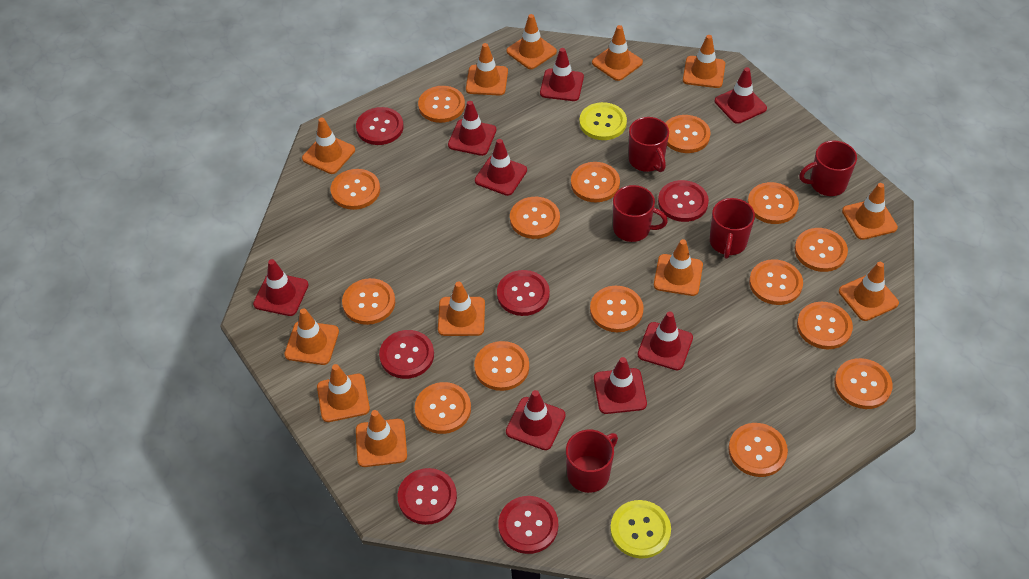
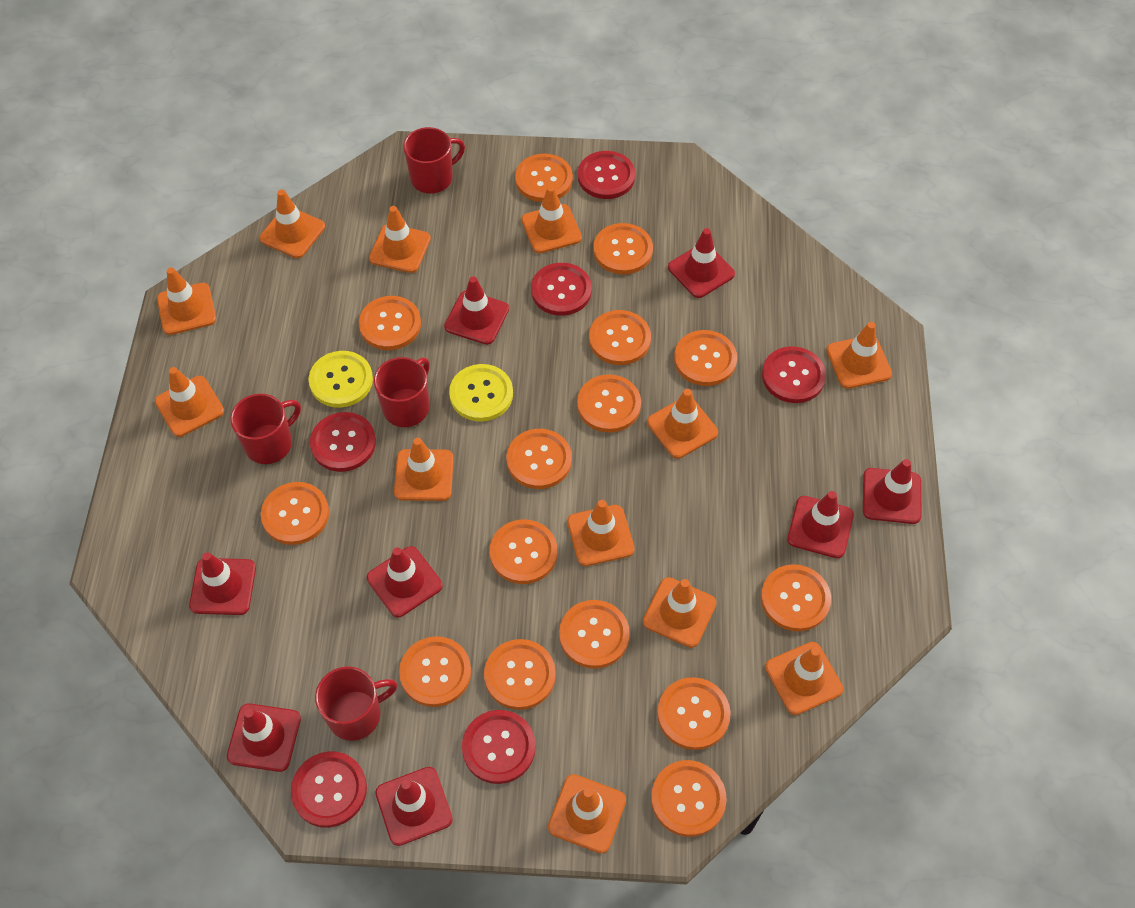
red mug: 5 -> 4

